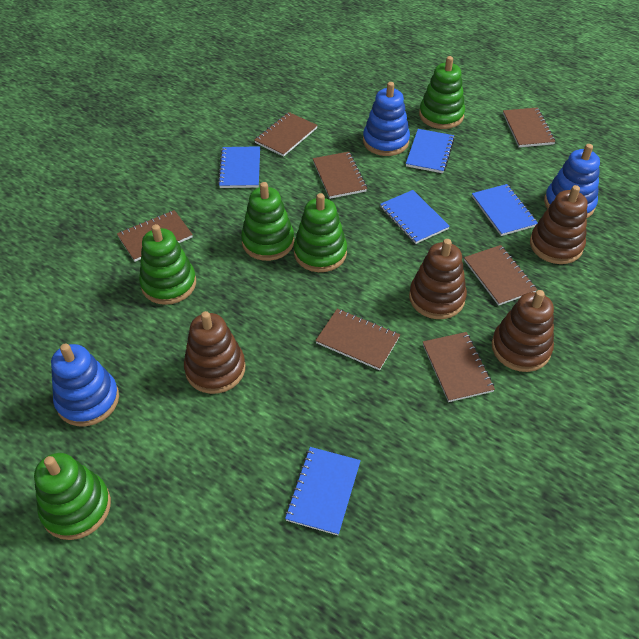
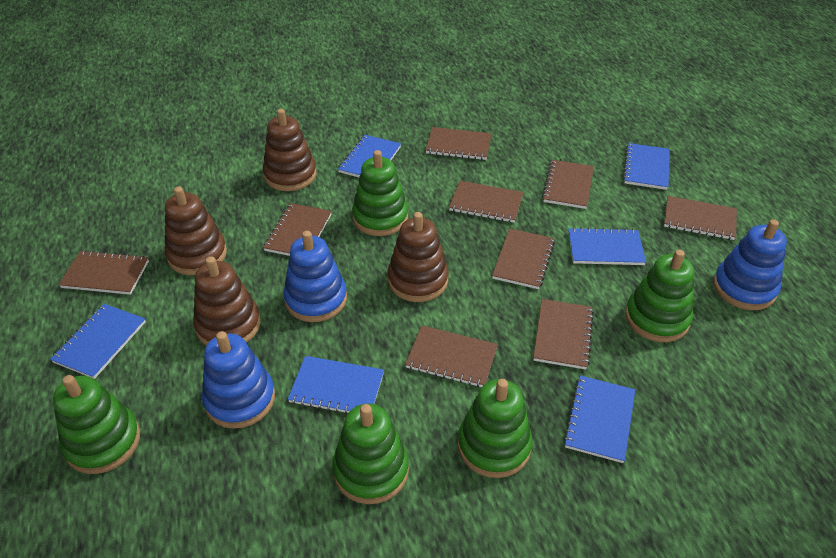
blue notebook: 5 -> 6
brown notebook: 7 -> 9

